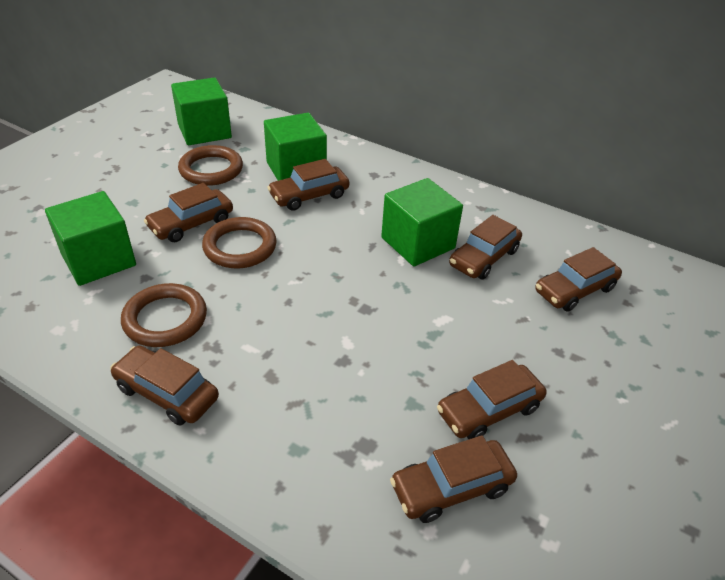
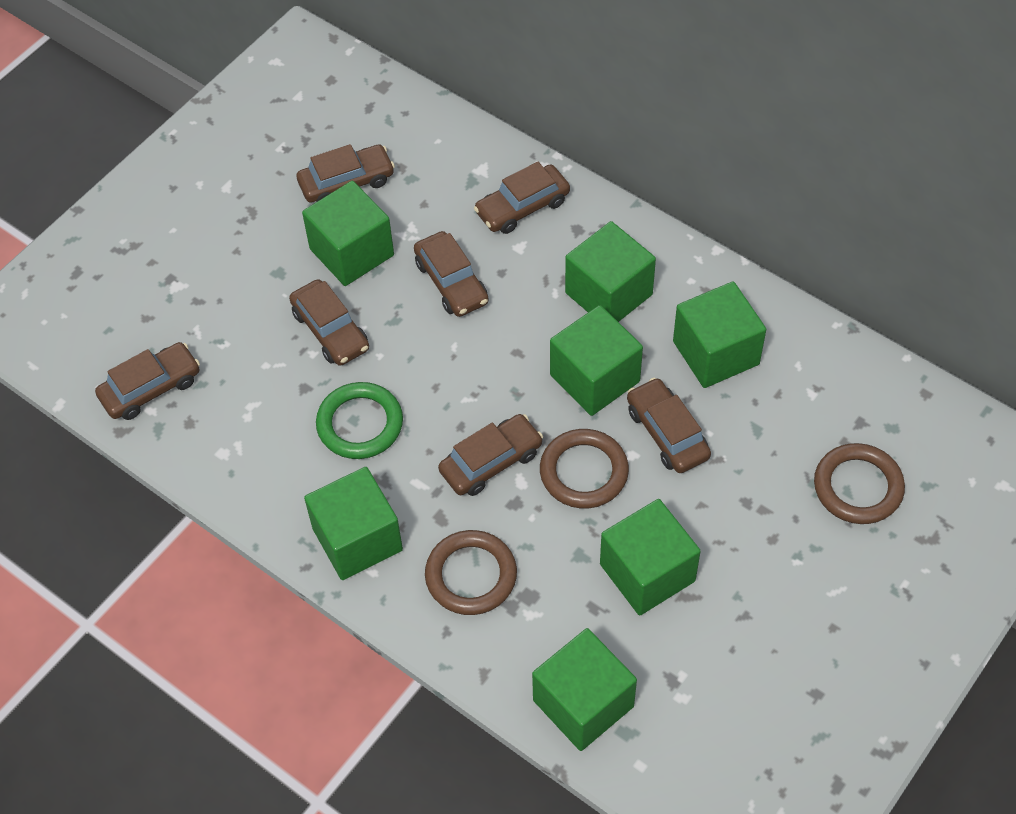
green cube: 4 -> 7
green ring: 0 -> 1

